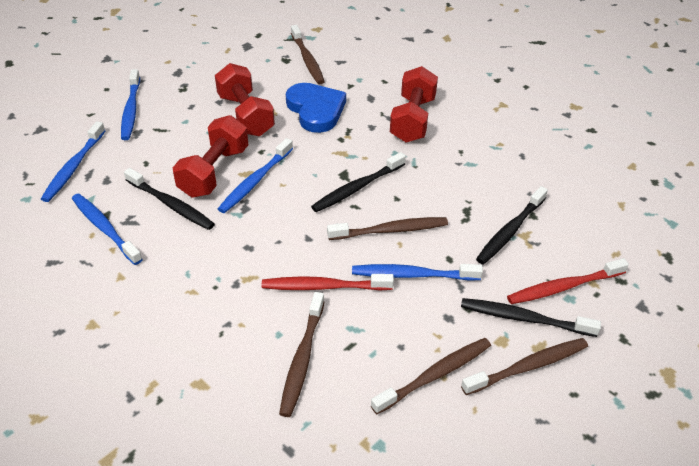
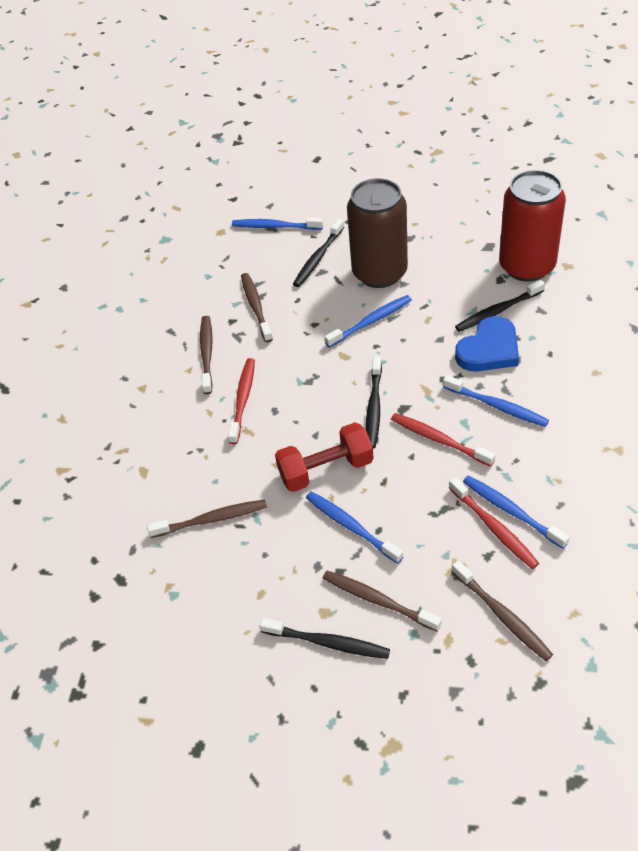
brown can: 0 -> 1
red can: 0 -> 1
red dumbbell: 3 -> 1
red toothbrush: 2 -> 3

